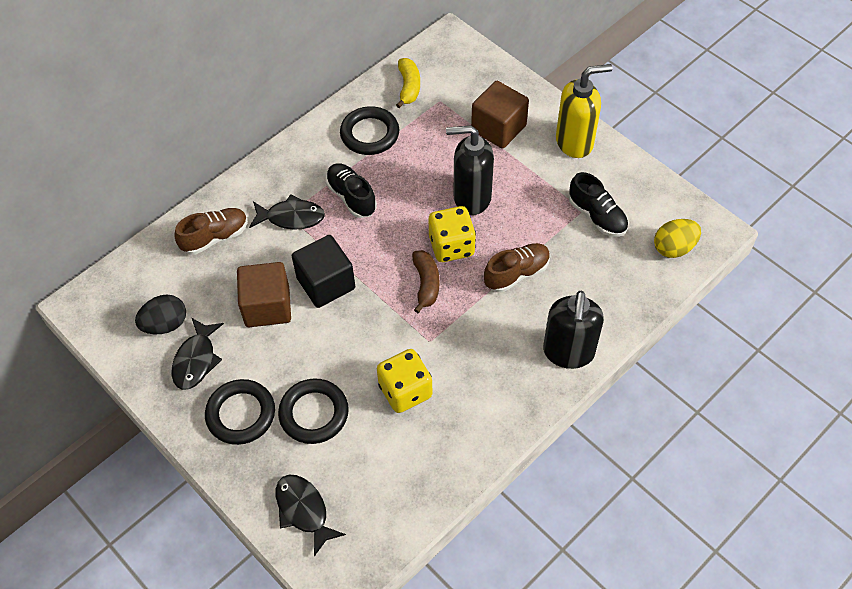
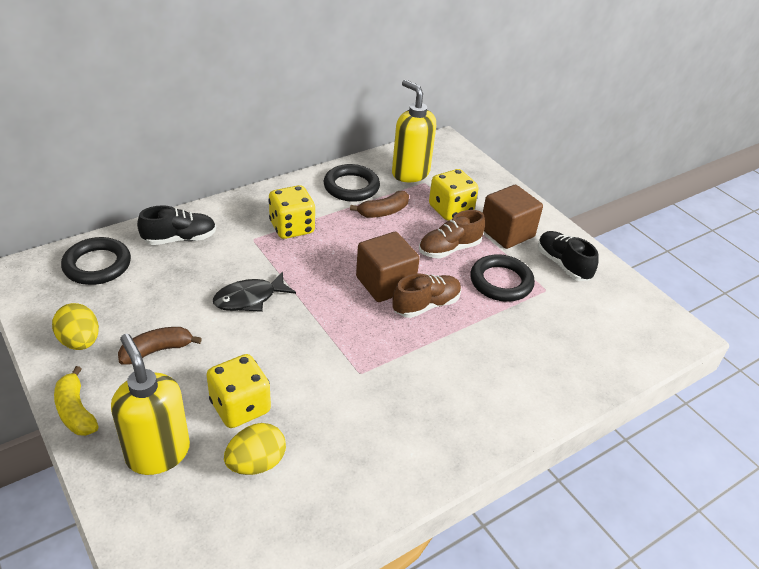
black cube: 1 -> 0
black egg: 1 -> 0
black fish: 3 -> 1
black soap dispenser: 2 -> 0
brown banana: 1 -> 2
yellow dice: 2 -> 3
yellow egg: 1 -> 2
yellow soap dispenser: 1 -> 2

